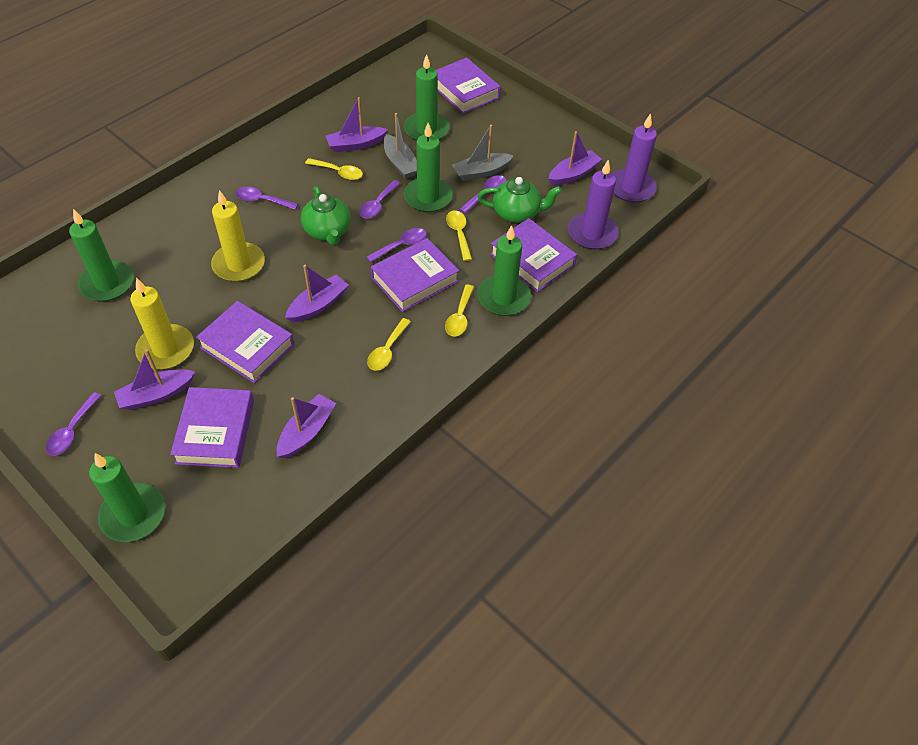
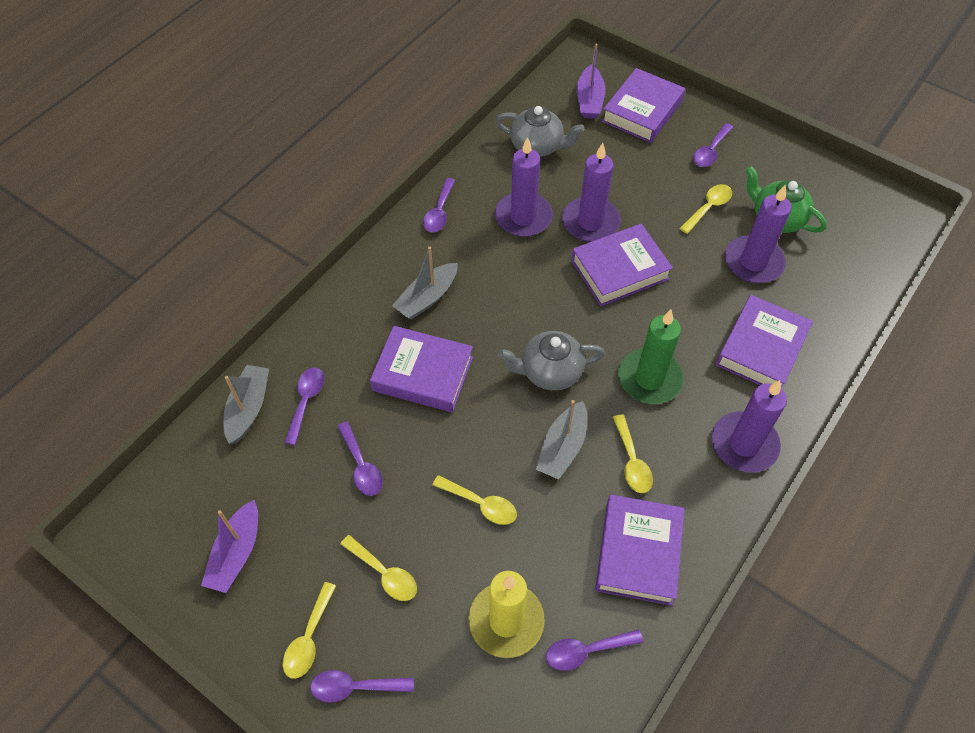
green candle: 5 -> 1
green teapot: 2 -> 1
grey boat: 2 -> 3
grey teapot: 0 -> 2
purple boat: 5 -> 2
purple candle: 2 -> 4
purple spoon: 5 -> 6
yellow candle: 2 -> 1
yellow spoon: 4 -> 5

